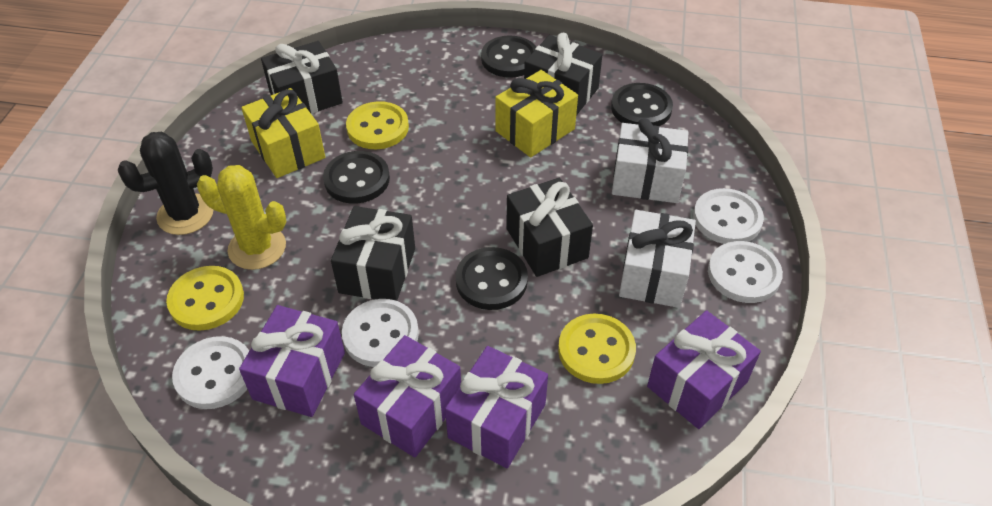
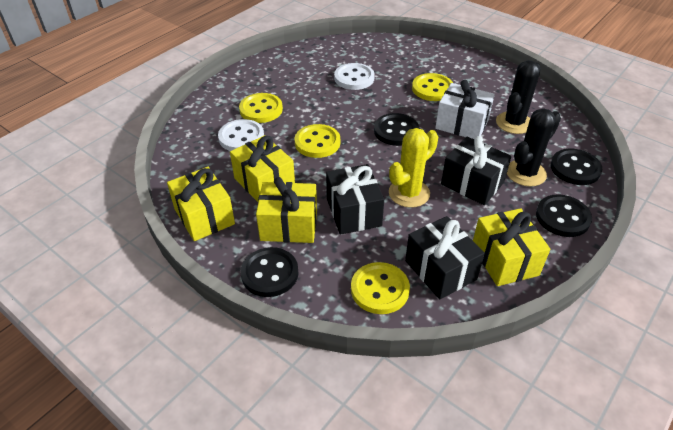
black cactus: 1 -> 2
black gift: 4 -> 3
purple gift: 4 -> 0
white button: 4 -> 2
white gift: 2 -> 1
yellow button: 3 -> 4
yellow gift: 2 -> 4

